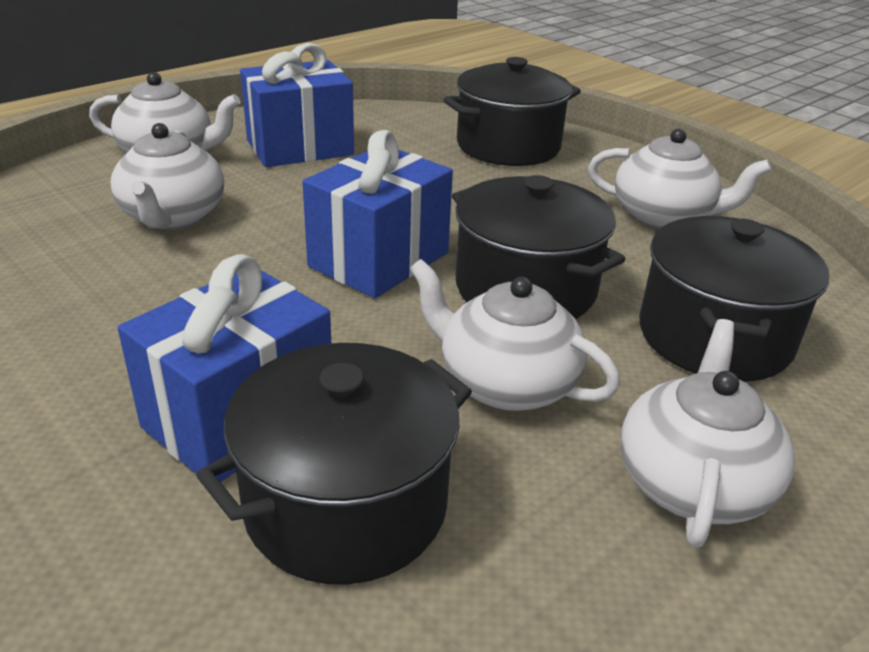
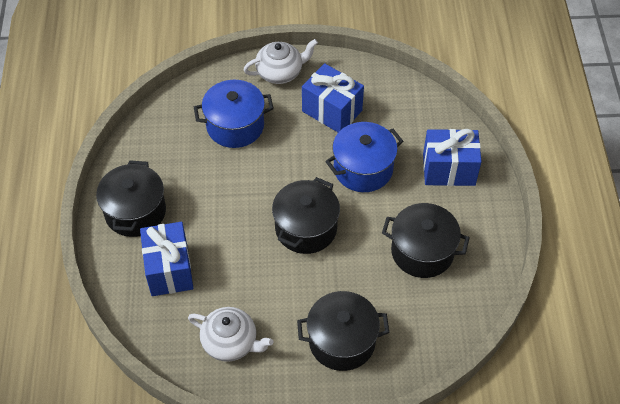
blue pot: 0 -> 2
white teapot: 5 -> 2

